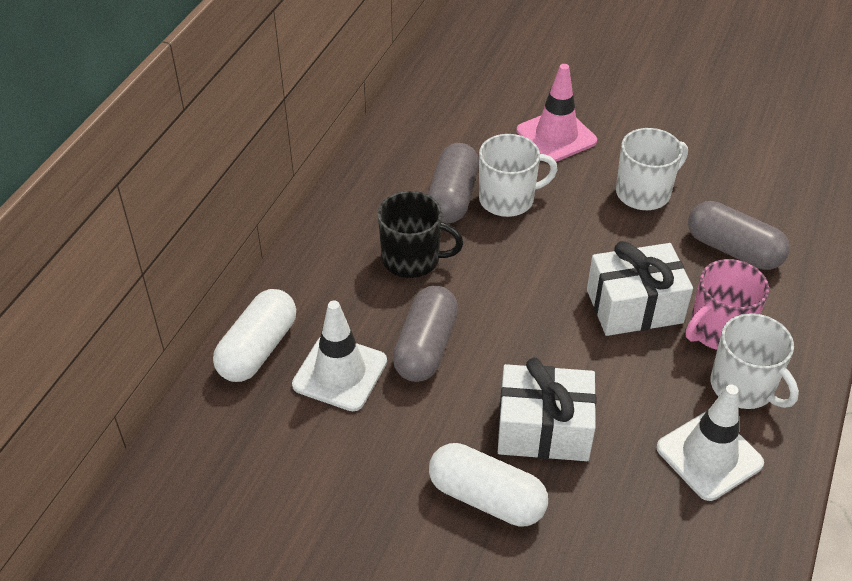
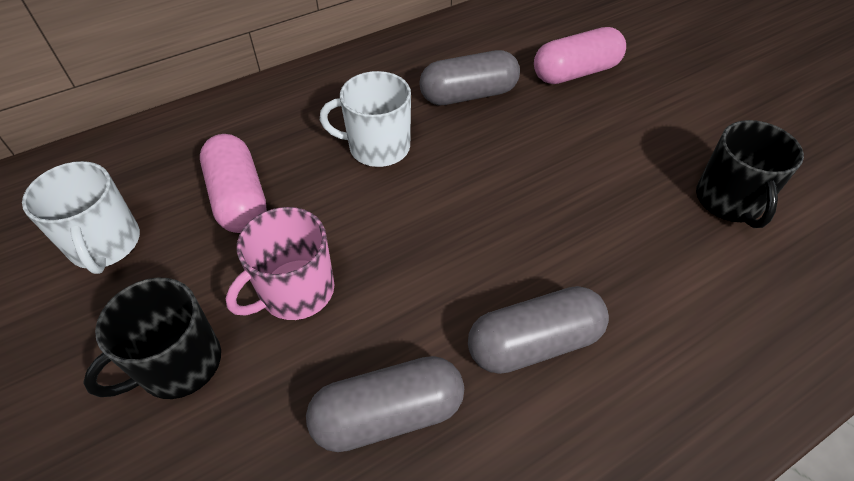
black mug: 1 -> 2
pink capsule: 0 -> 2
pink traffic cone: 1 -> 0
white capsule: 2 -> 0
white gift: 2 -> 0
white mug: 3 -> 2
white traffic cone: 2 -> 0

